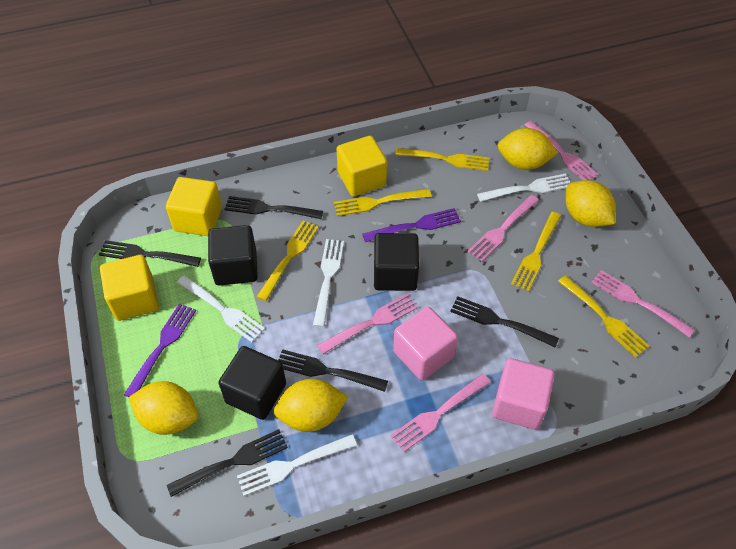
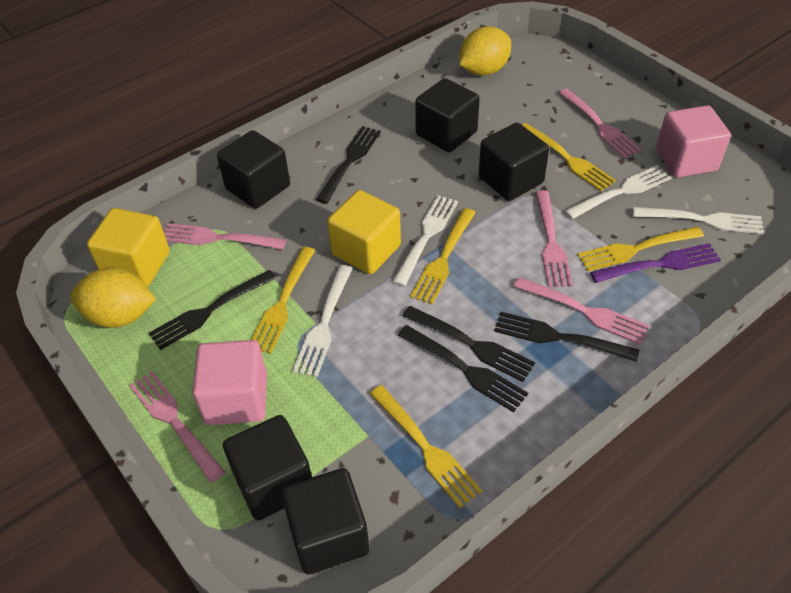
black cube: 3 -> 5
purple fork: 2 -> 1
yellow cube: 3 -> 2
yellow lemon: 4 -> 2

